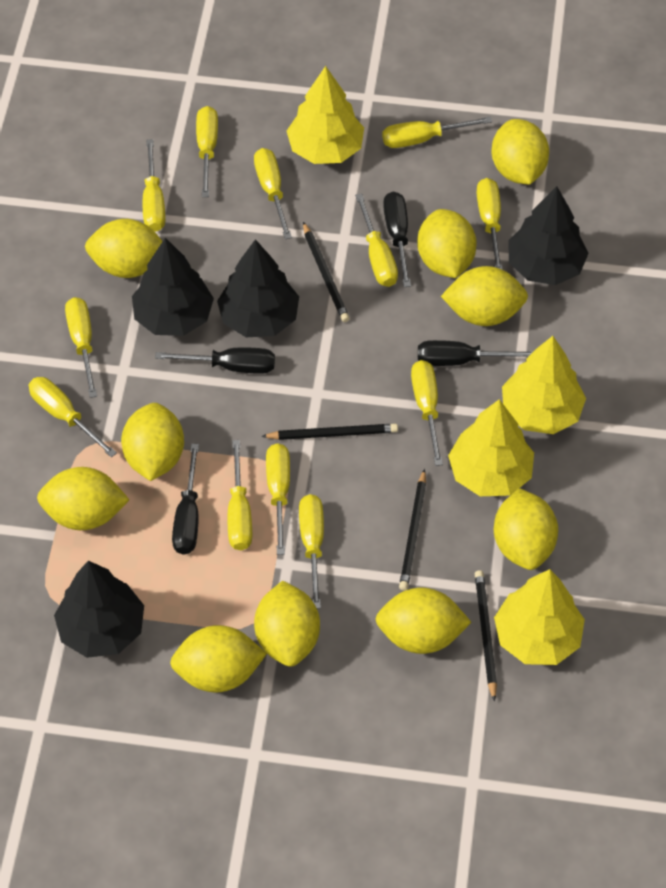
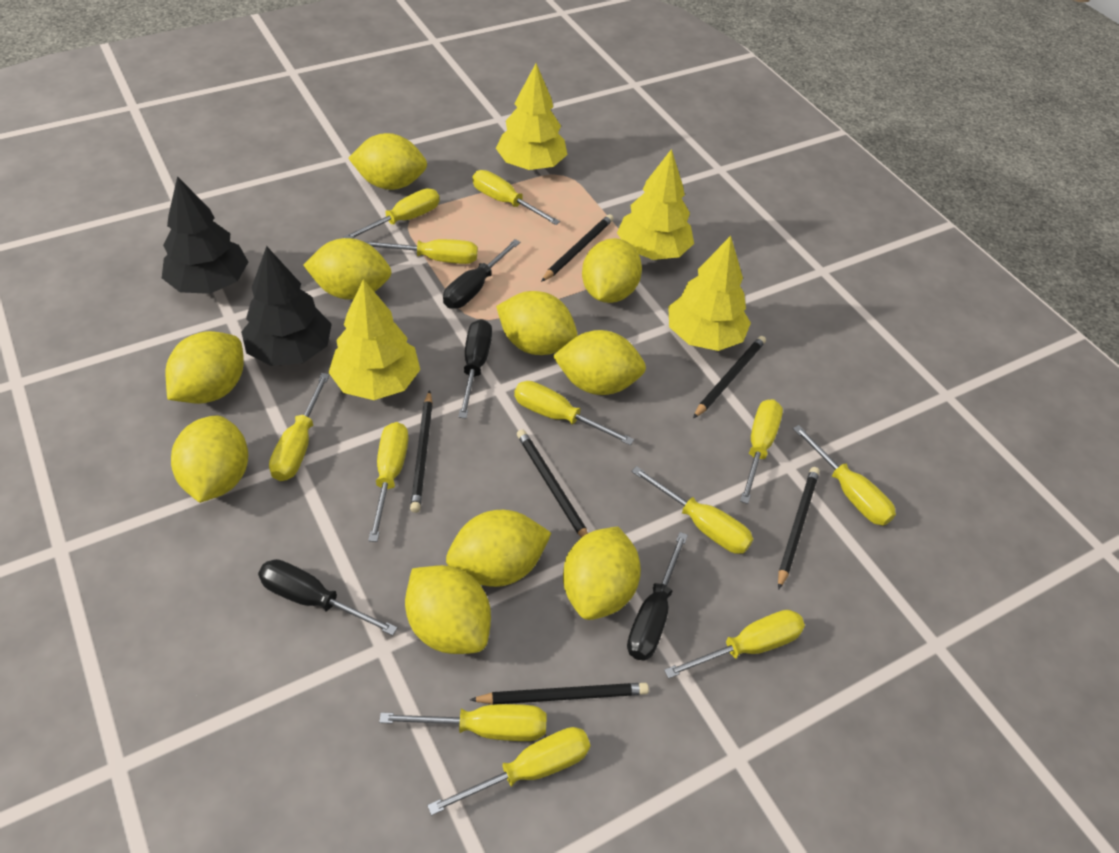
black pencil: 4 -> 6
black tree: 4 -> 2

